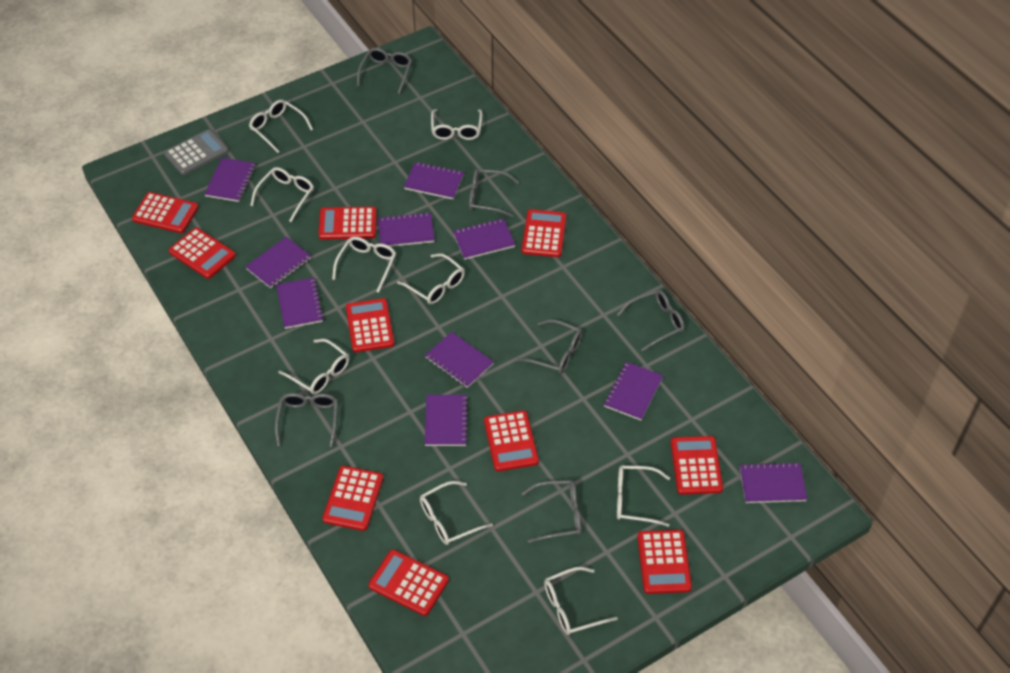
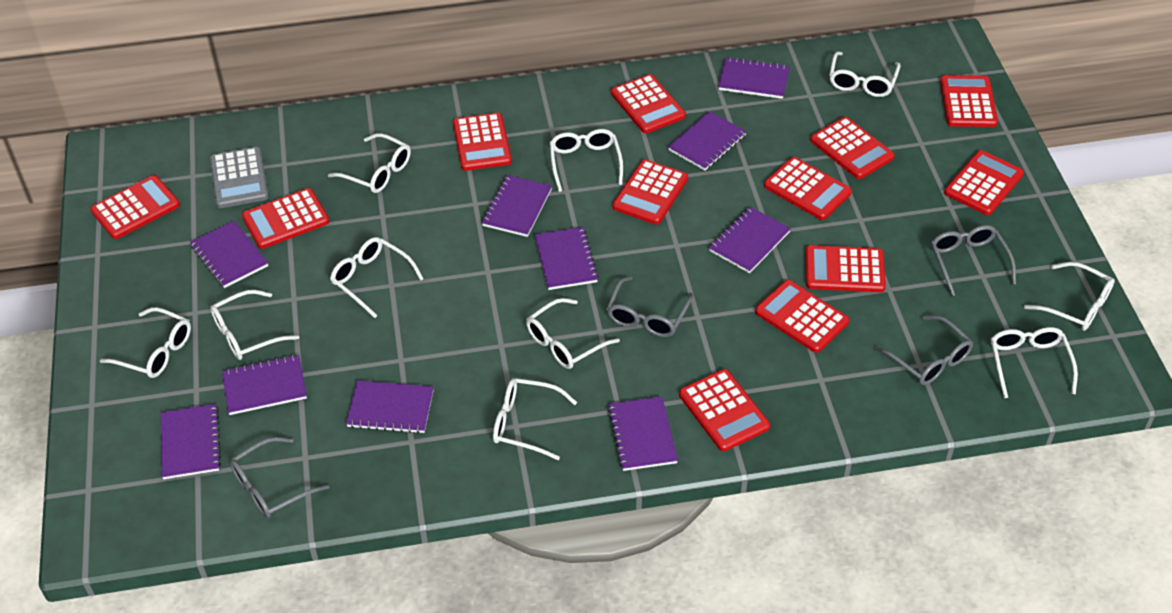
grey glasses: 6 -> 4
red calculator: 10 -> 12
white glasses: 9 -> 10

